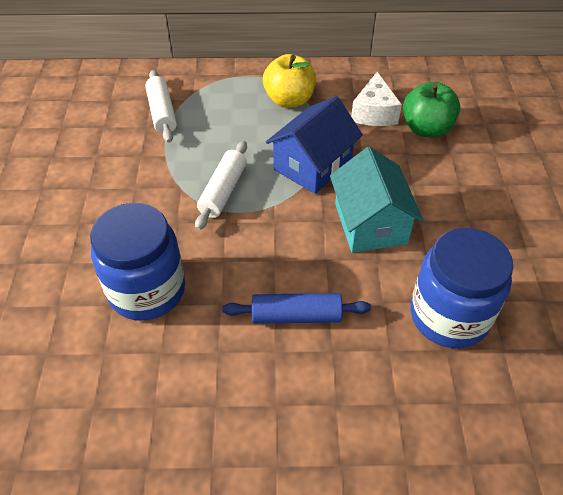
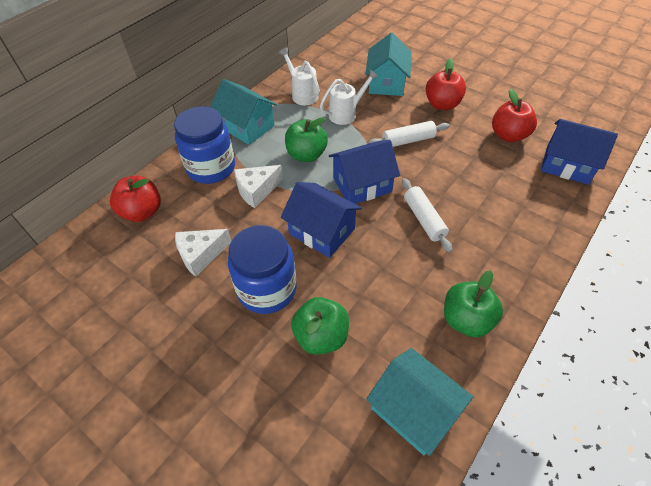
blue house: 1 -> 3
blue rolling pin: 1 -> 0
green apple: 1 -> 3
red apple: 0 -> 3
turquoise house: 1 -> 3
white cheese: 1 -> 2
white watering can: 0 -> 2
yellow apple: 1 -> 0

